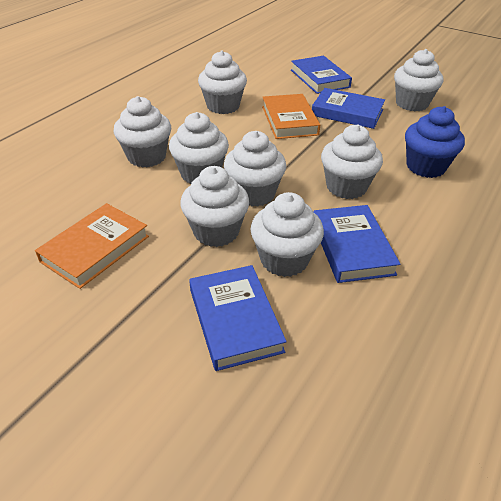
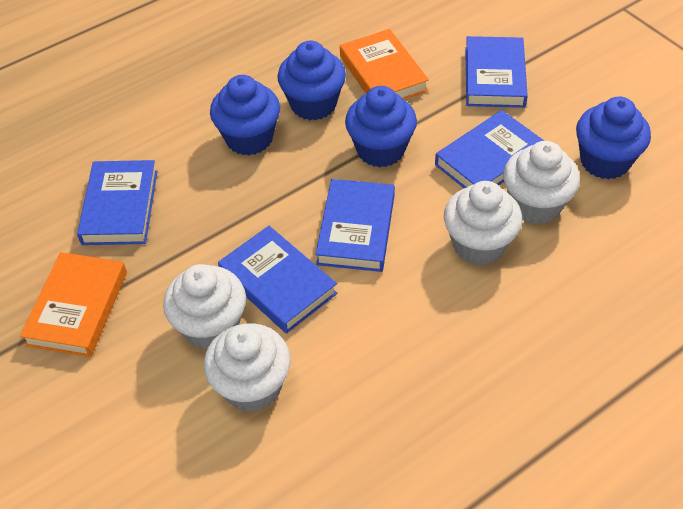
blue book: 4 -> 5
blue cupcake: 1 -> 4
white cupcake: 8 -> 4

